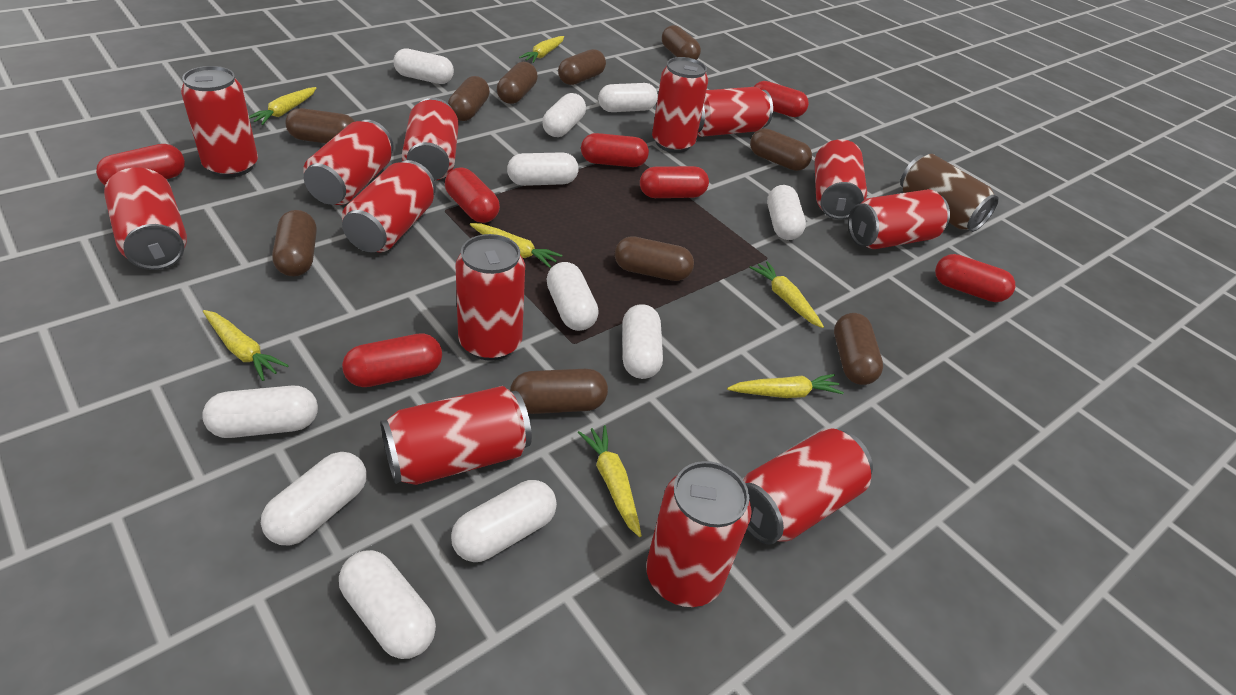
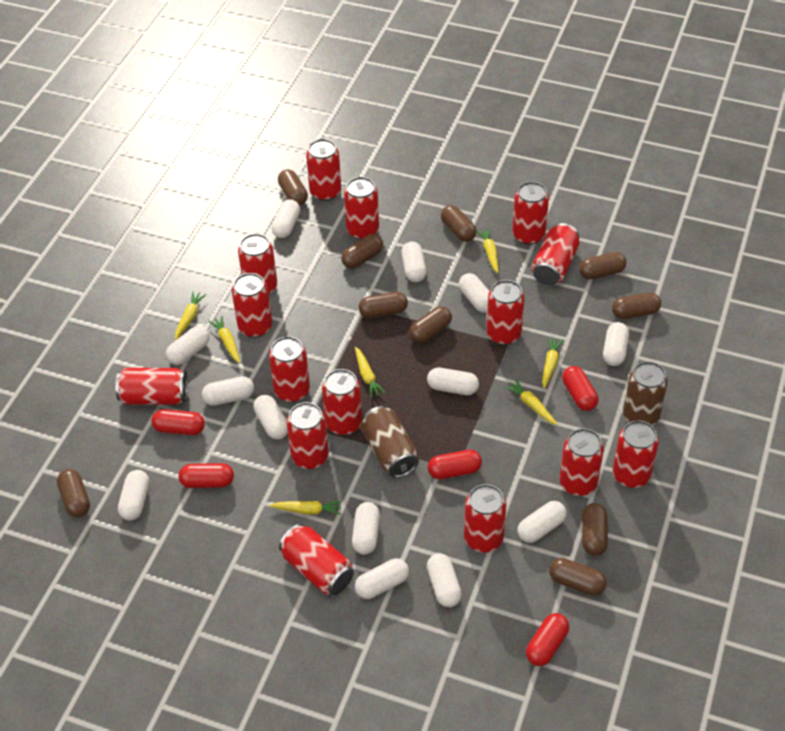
brown can: 1 -> 2
red can: 13 -> 15
red capsule: 7 -> 5
white capsule: 11 -> 13

